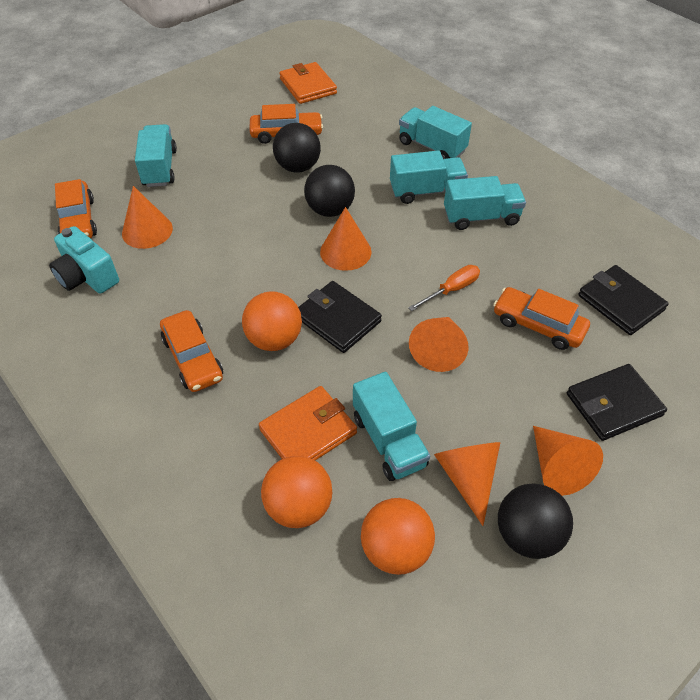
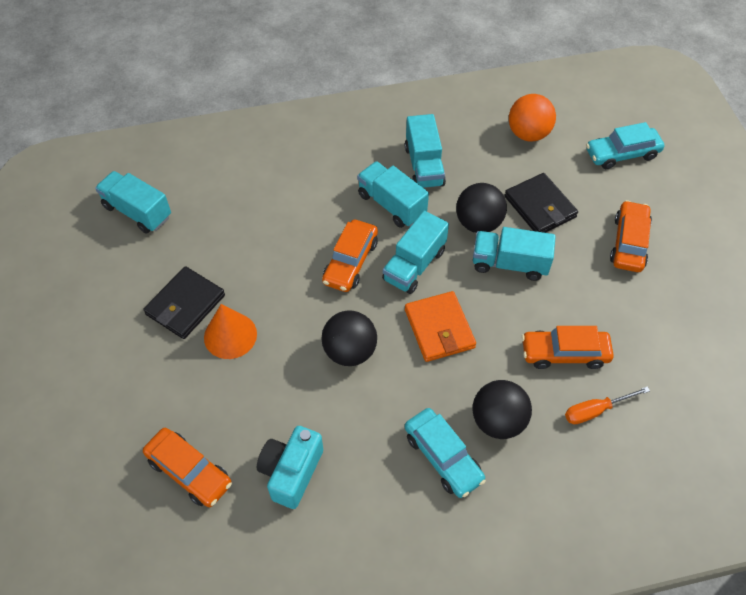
black wallet: 3 -> 2
orange ball: 3 -> 1
orange cone: 5 -> 1
orange wallet: 2 -> 1
turquoise car: 0 -> 2

